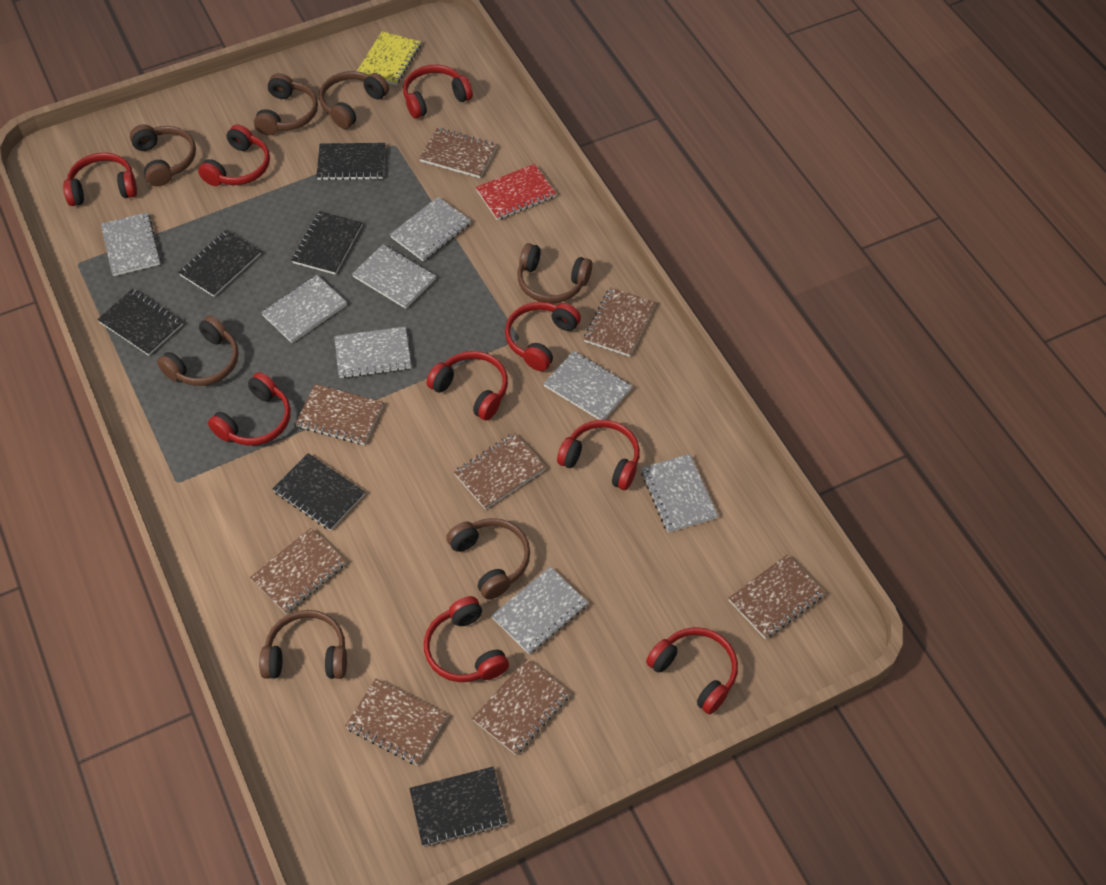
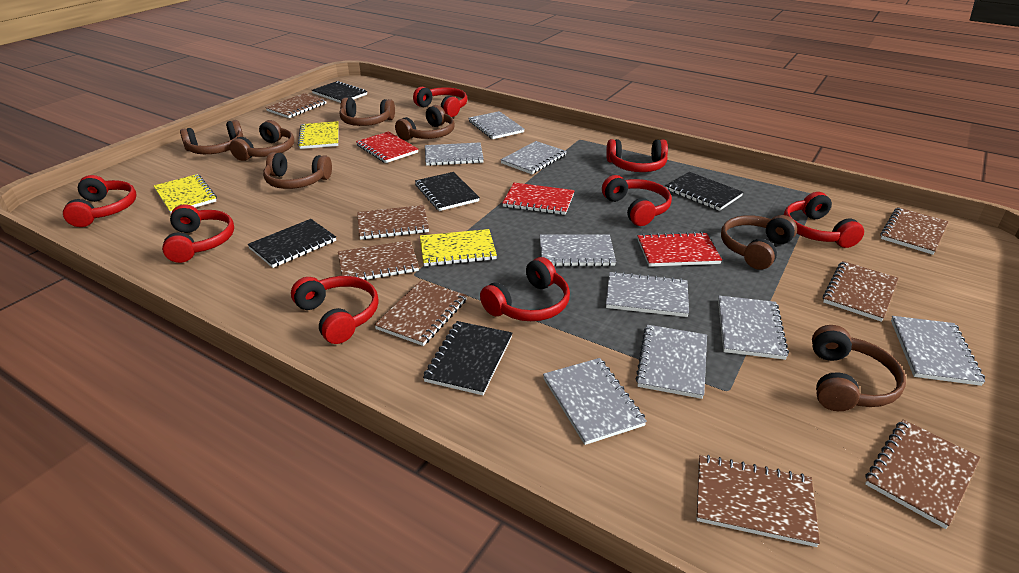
black notebook: 6 -> 5
grey notebook: 8 -> 9
red headphones: 9 -> 8
red notebook: 1 -> 3
yellow notebook: 1 -> 3

